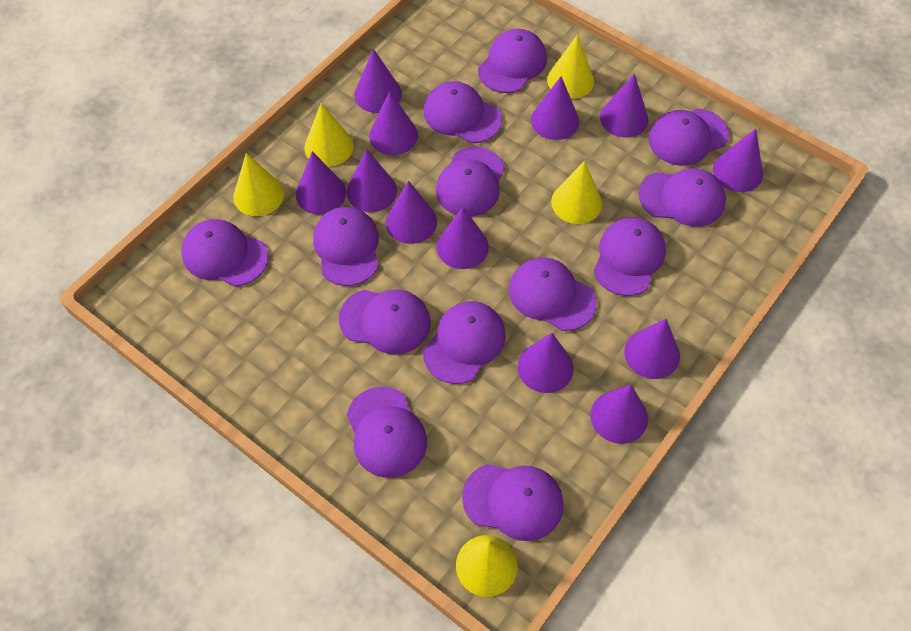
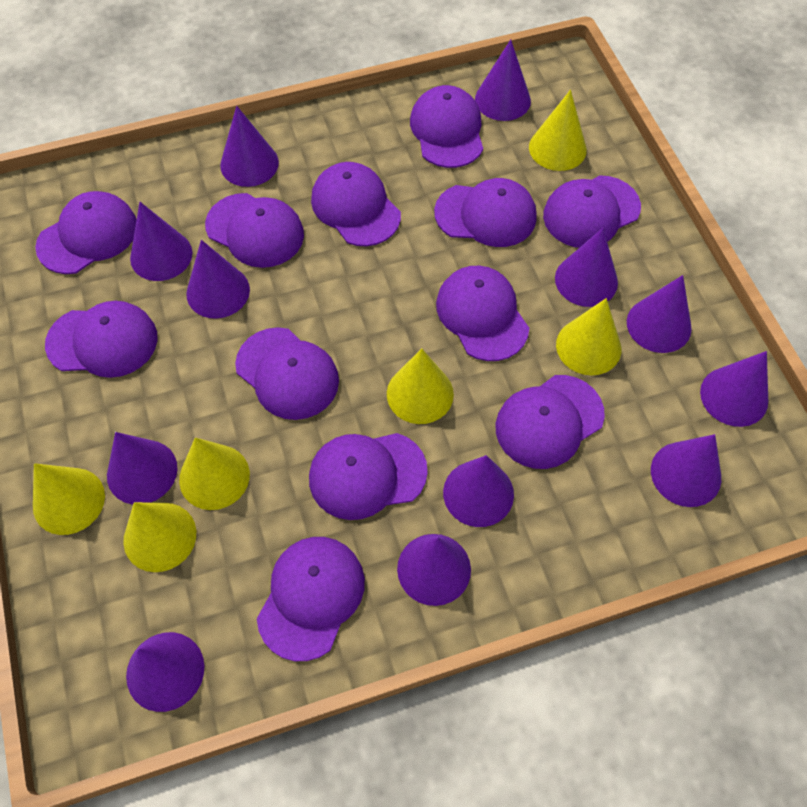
purple cap: 13 -> 12
yellow cone: 5 -> 6

